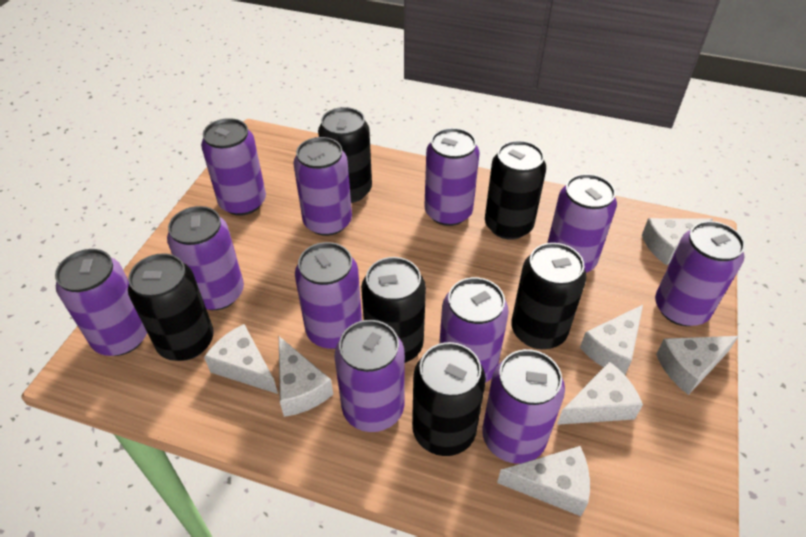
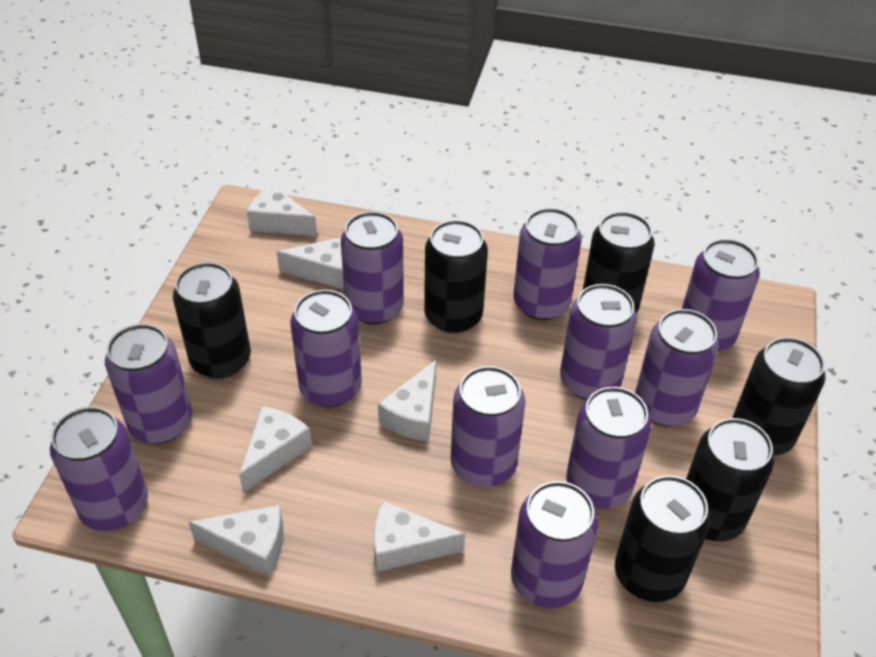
white cheese: 7 -> 6

